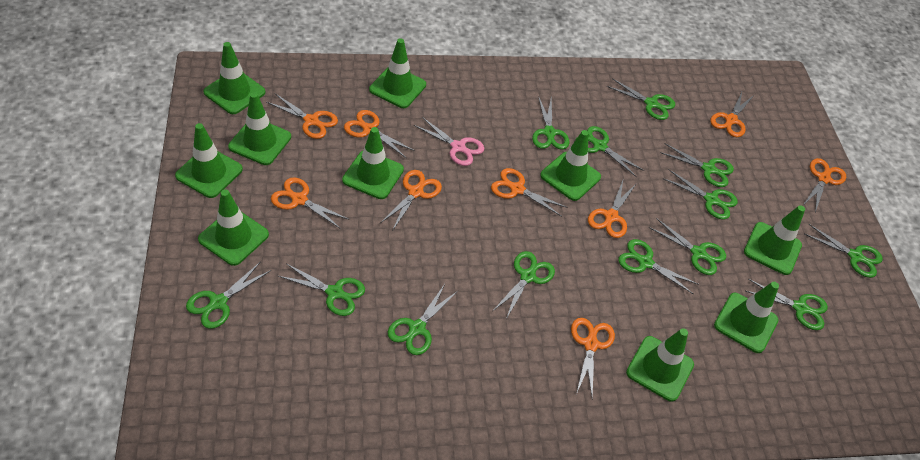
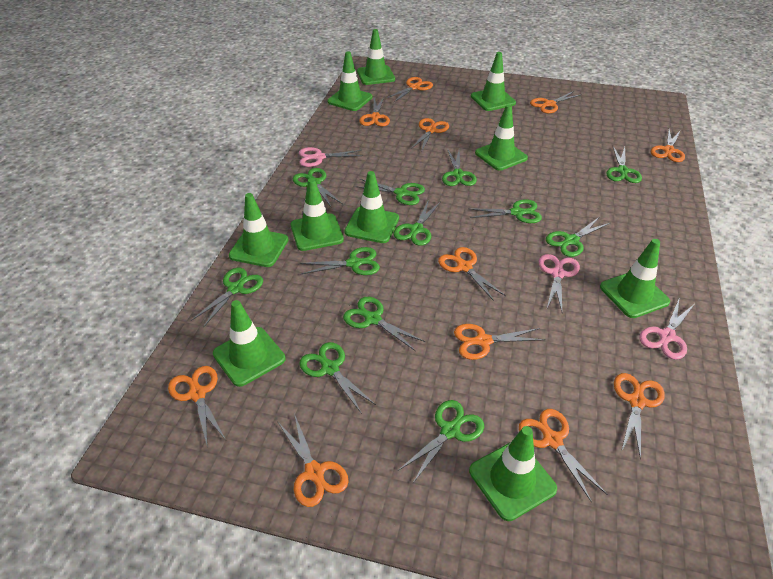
green scissors: 13 -> 12
orange scissors: 9 -> 11
pink scissors: 1 -> 3

